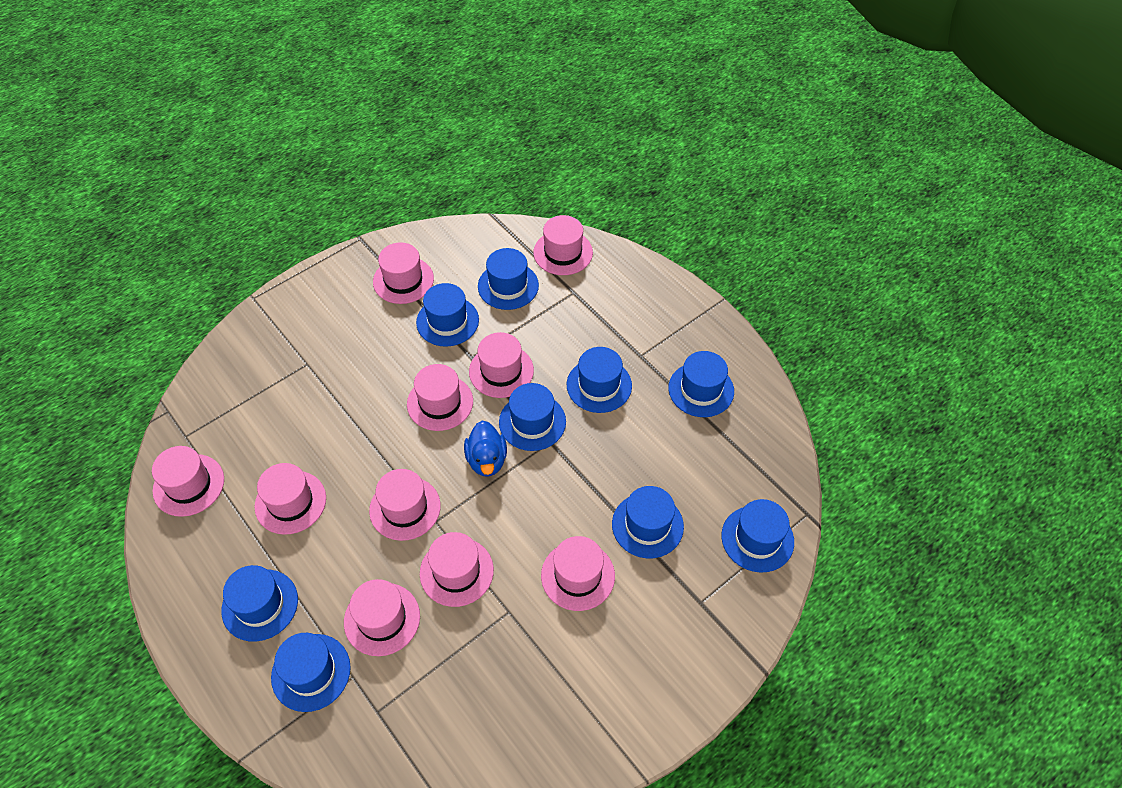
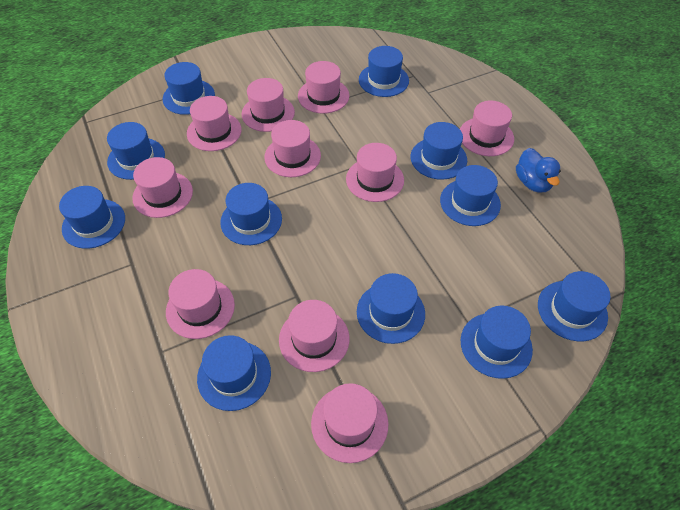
blue hat: 9 -> 11

